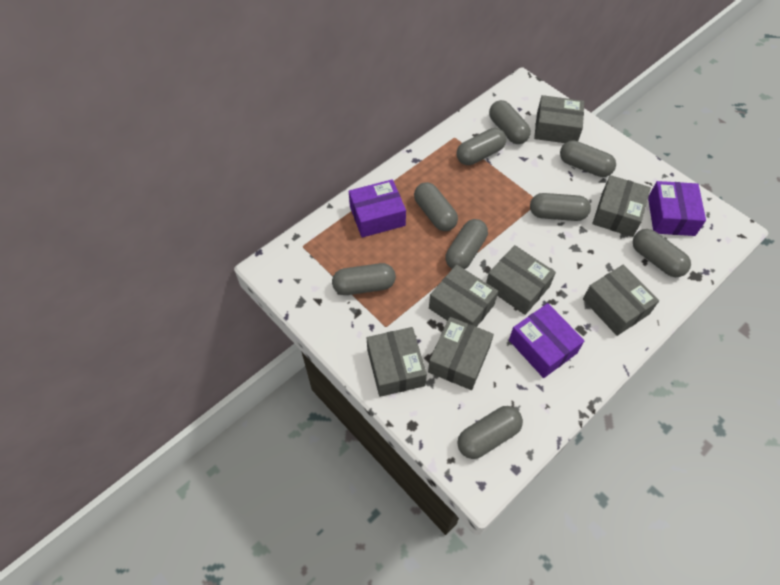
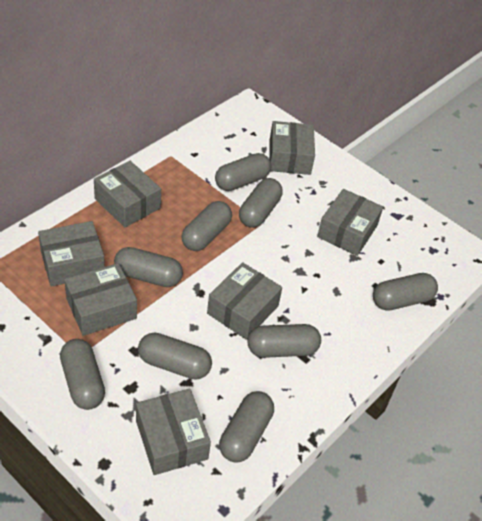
purple box: 3 -> 0

